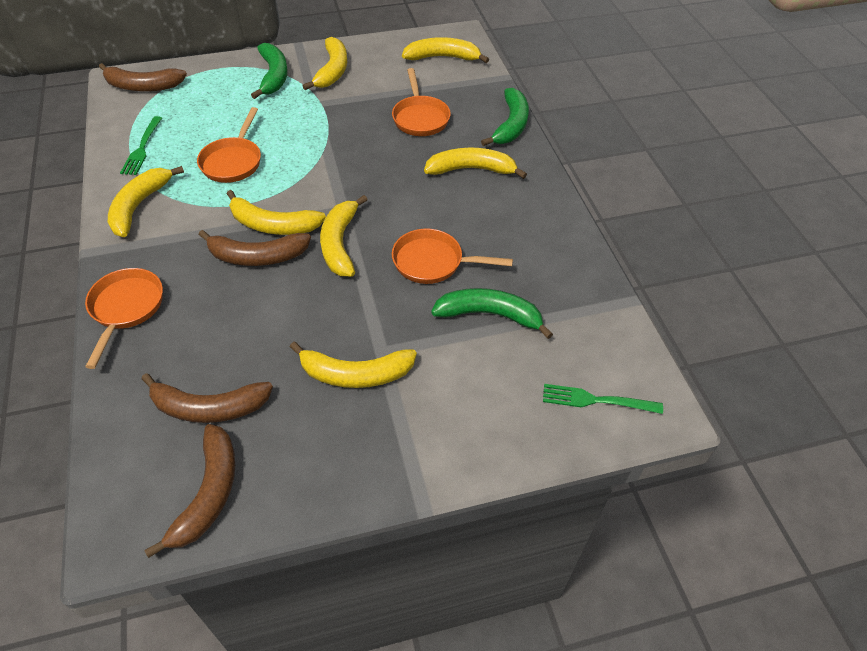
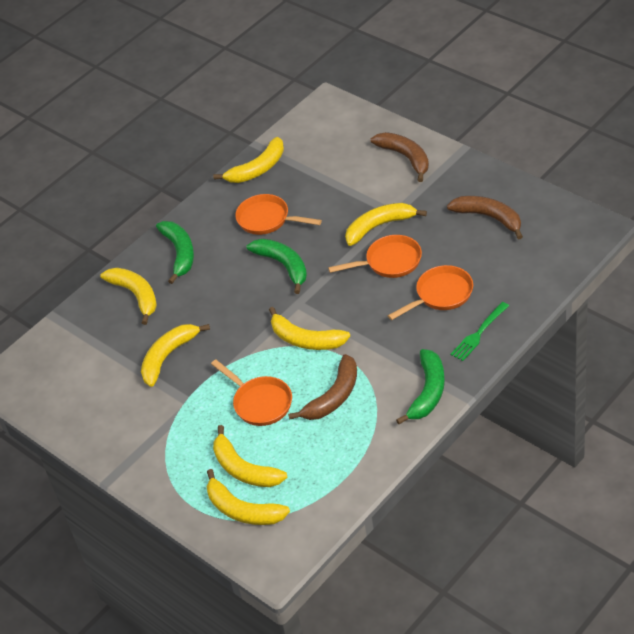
brown banana: 4 -> 3
green fork: 2 -> 1

